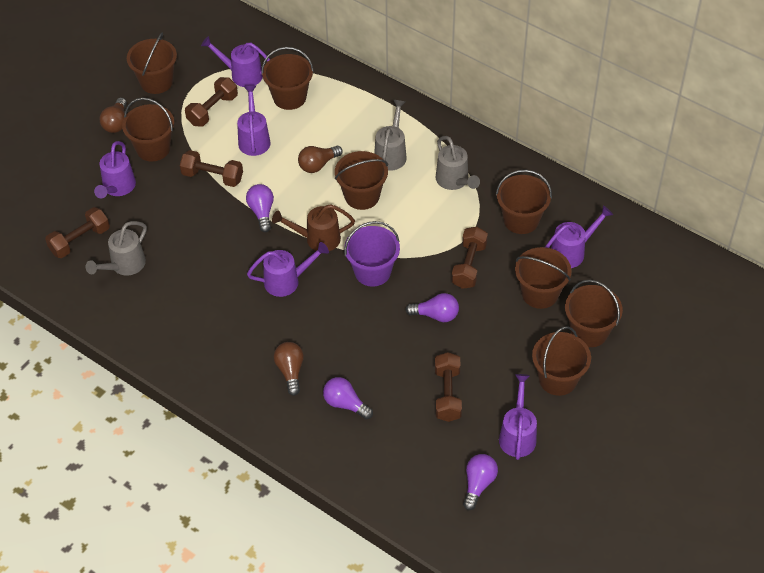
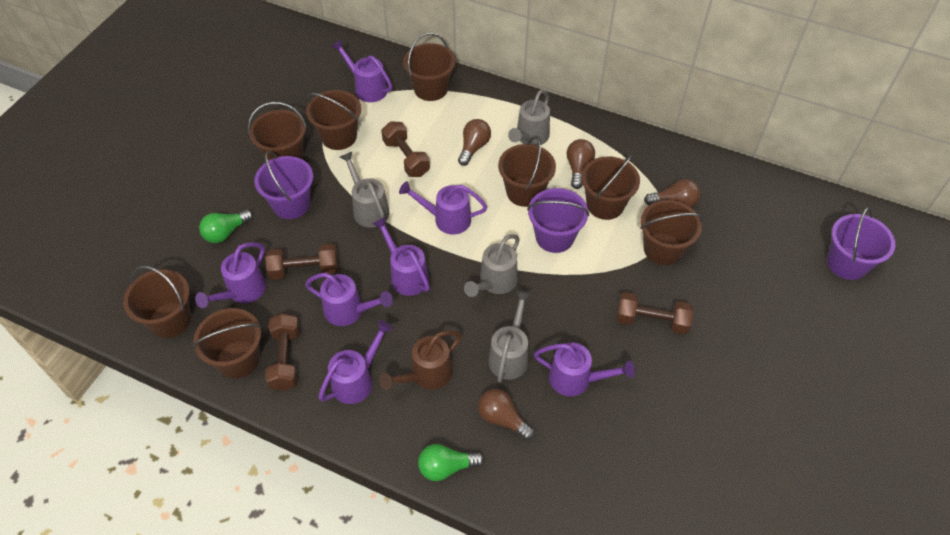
brown dumbbell: 5 -> 4
brown light bulb: 3 -> 4
green light bulb: 0 -> 2
grey watering can: 3 -> 4
purple bucket: 1 -> 3
purple light bulb: 4 -> 0
purple watering can: 6 -> 7

